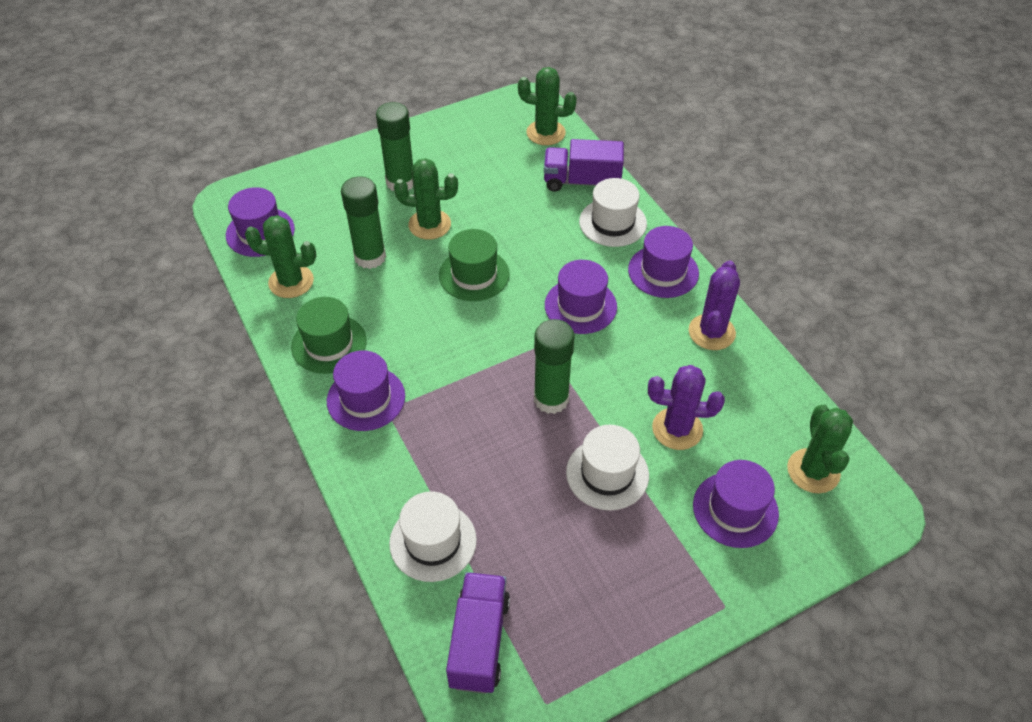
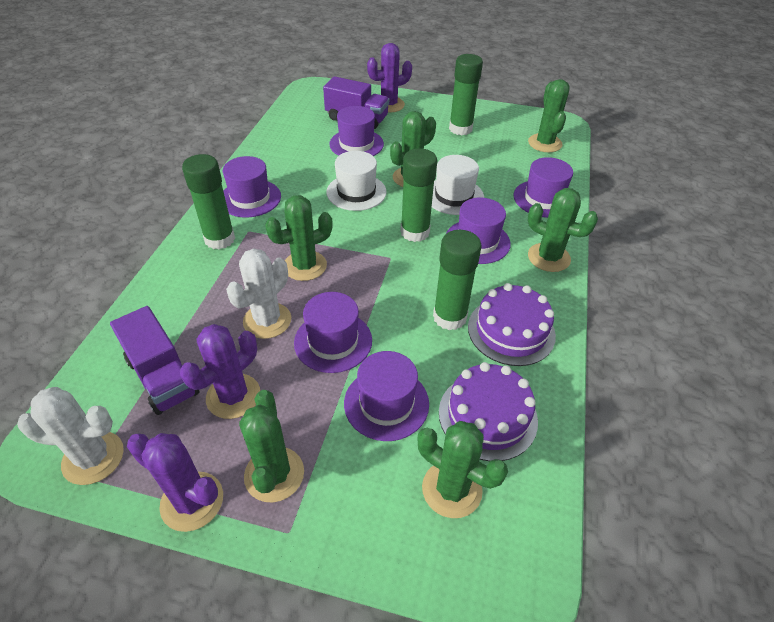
green cactus: 4 -> 6
green glue stick: 3 -> 4
green hat: 2 -> 0
purple cactus: 2 -> 3
purple cake: 0 -> 2
purple hat: 5 -> 6
white cactus: 0 -> 2
white hat: 3 -> 2

